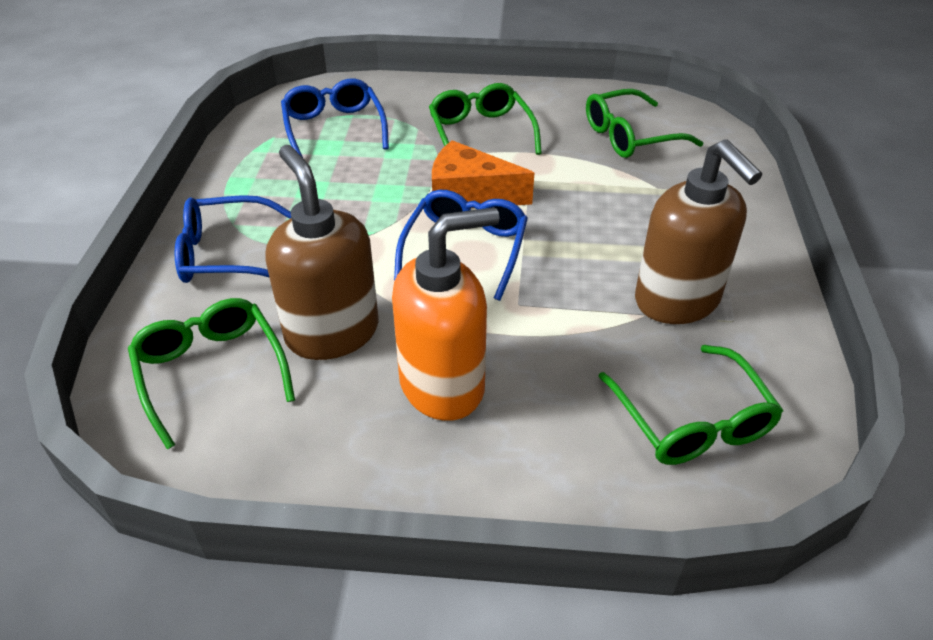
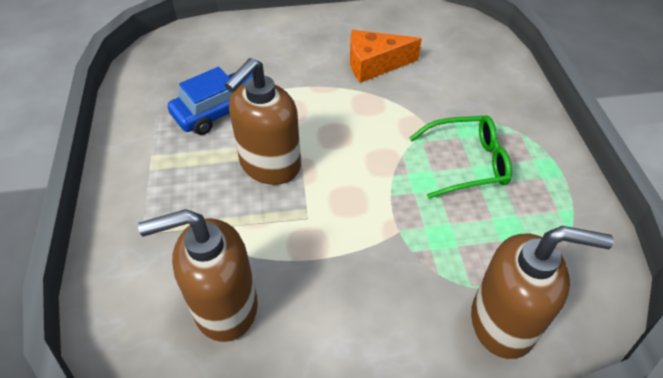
blue car: 0 -> 1
blue glasses: 3 -> 0
brown soap dispenser: 2 -> 3
green glasses: 4 -> 1
orange soap dispenser: 1 -> 0

